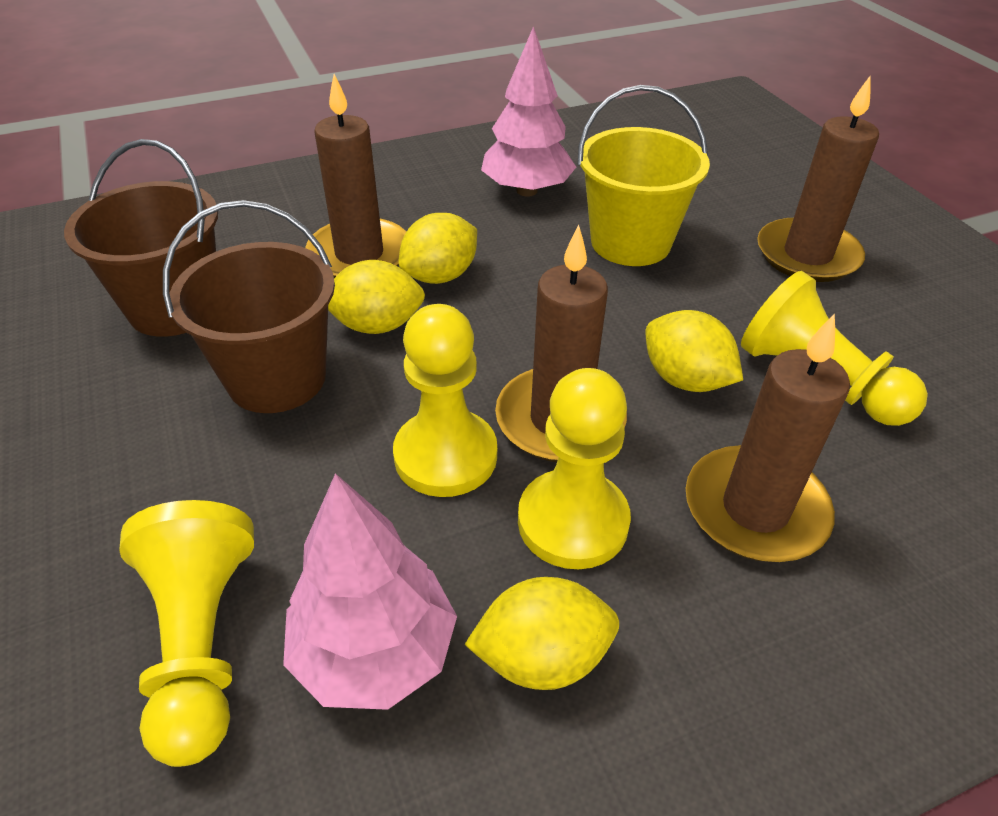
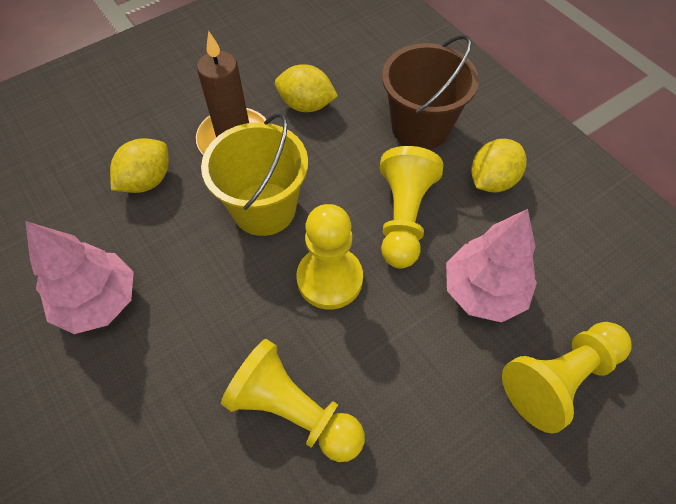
brown bucket: 2 -> 1
brown candle: 4 -> 1
yellow lemon: 4 -> 3

